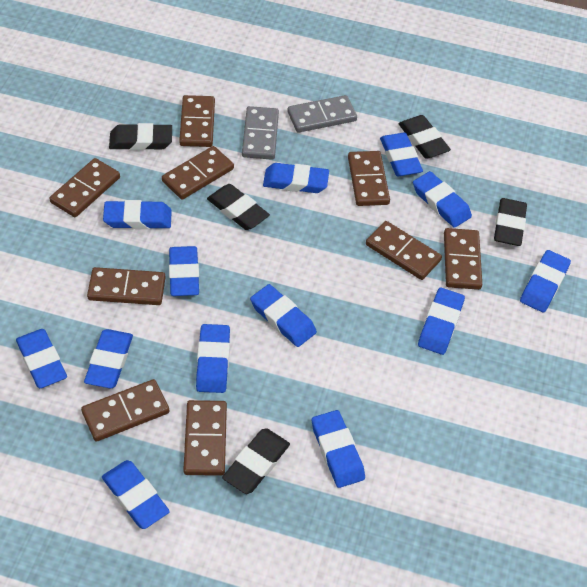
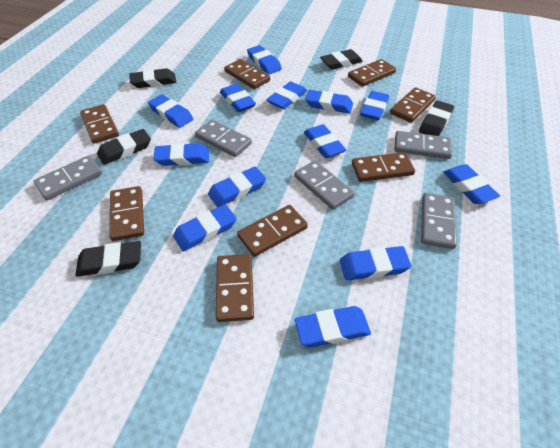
brown domino: 9 -> 8
grey domino: 2 -> 5

